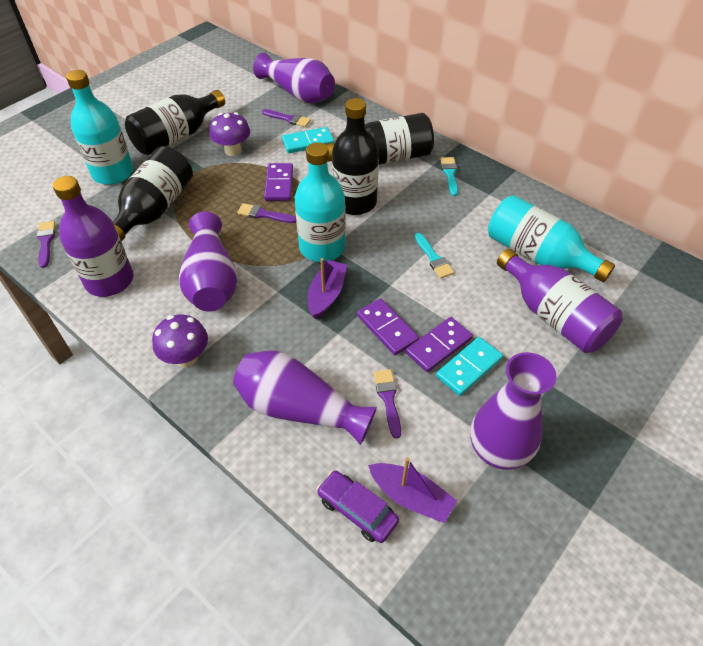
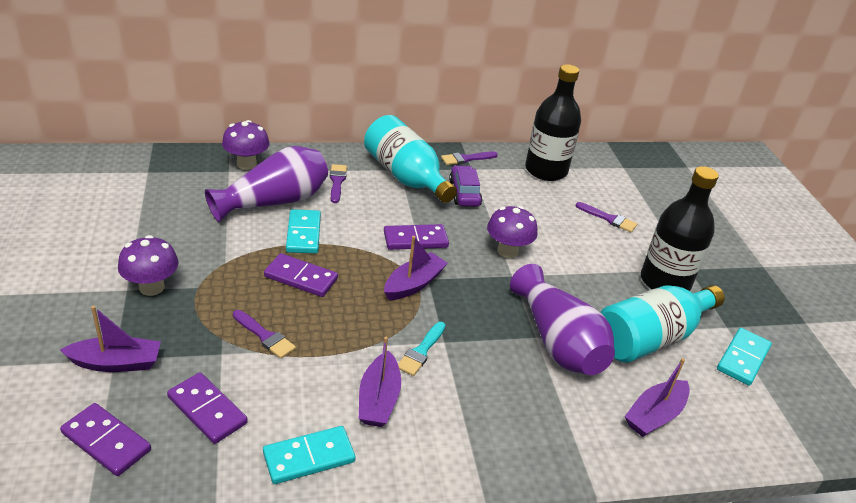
black bottle: 4 -> 2
purple boat: 2 -> 4
purple bottle: 2 -> 0
purple domino: 3 -> 4
purple mushroom: 2 -> 3
purple vase: 4 -> 2
turquoise bottle: 3 -> 2
turquoise brush: 2 -> 1
turquoise domino: 2 -> 3

